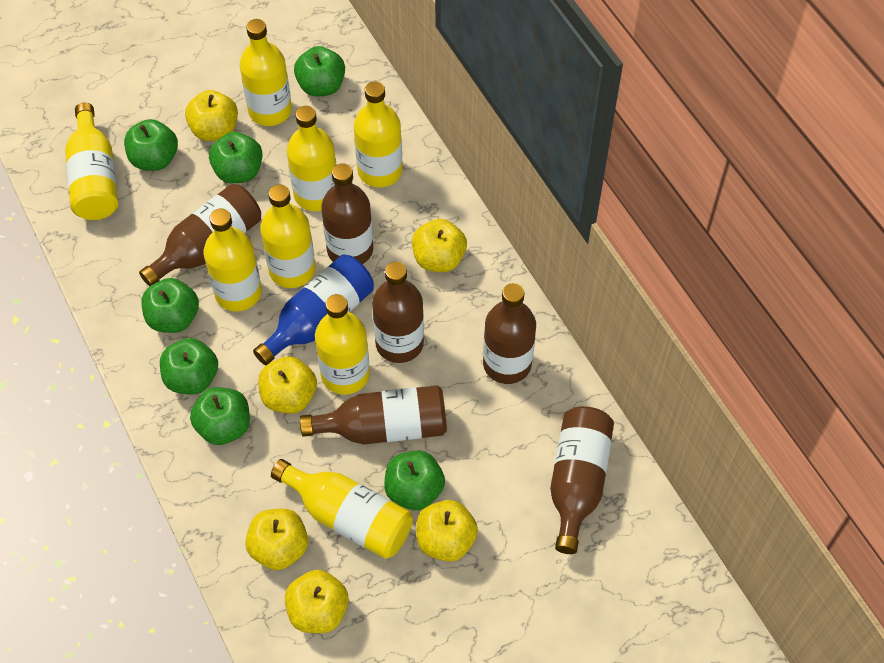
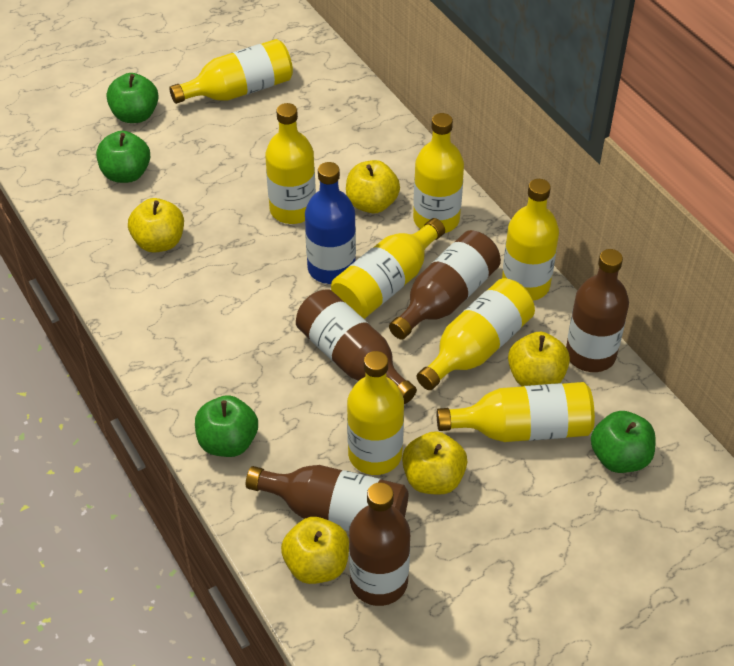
brown bottle: 6 -> 5
green apple: 7 -> 4
yellow apple: 6 -> 5

